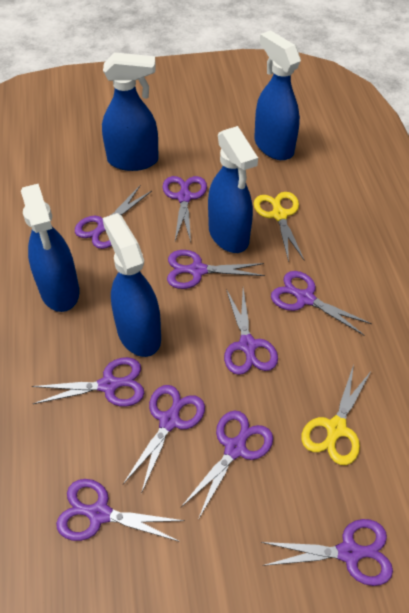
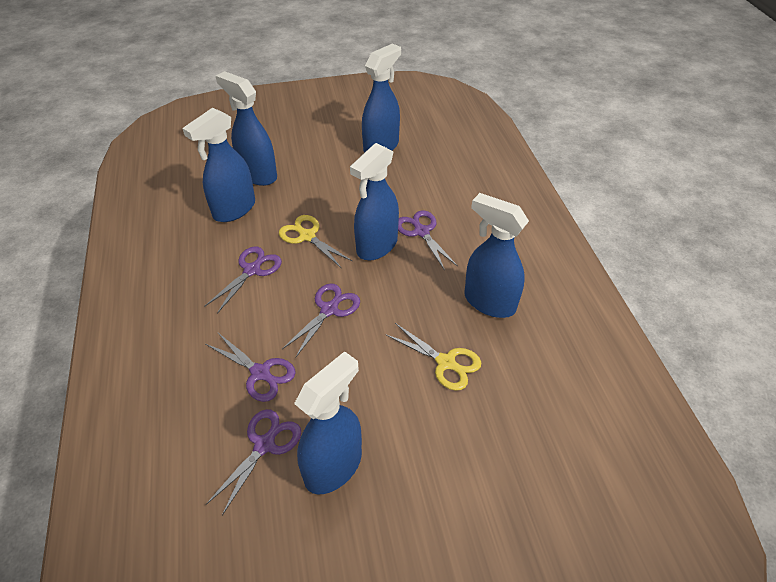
blue spray bottle: 5 -> 6
purple scissors: 10 -> 5

